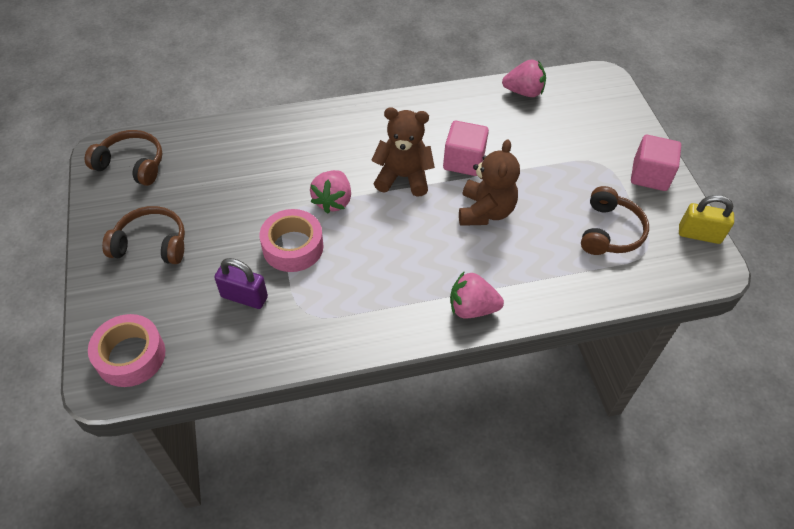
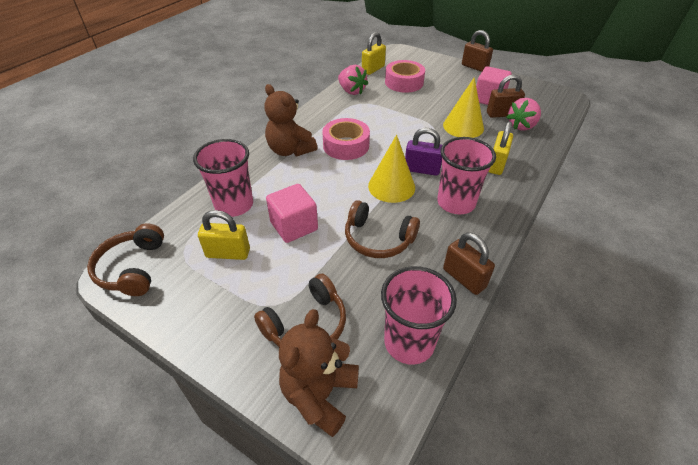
brown padlock: 0 -> 3
pink cup: 0 -> 3
pink strawberry: 3 -> 2
yellow cone: 0 -> 2
yellow padlock: 1 -> 3

